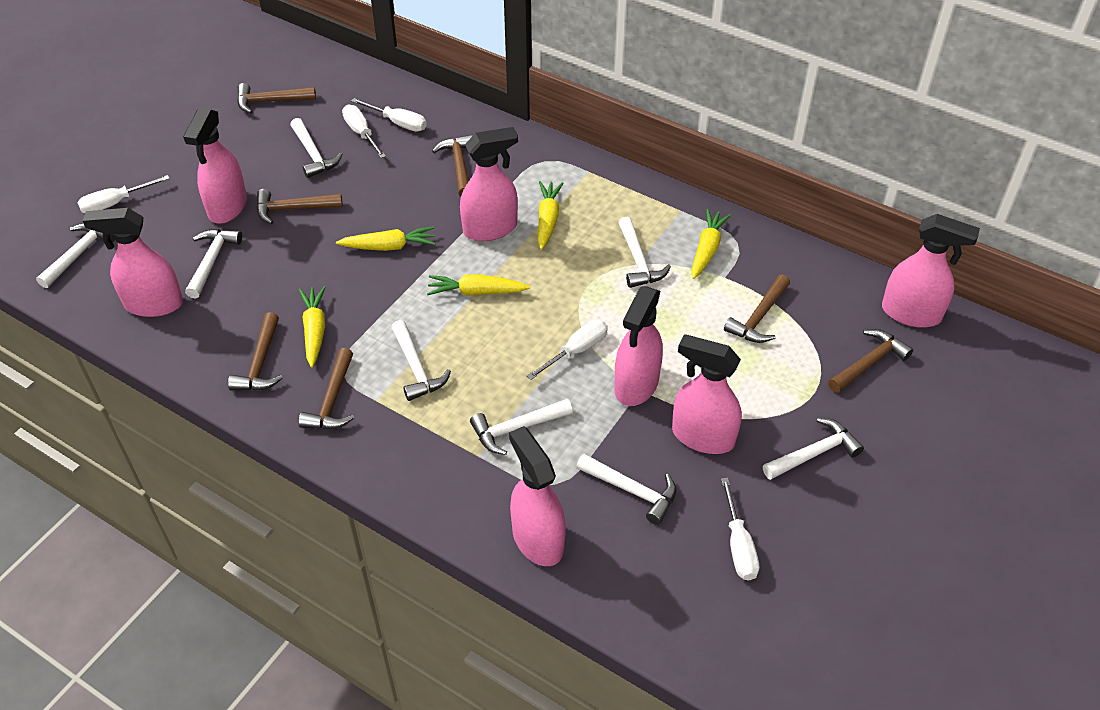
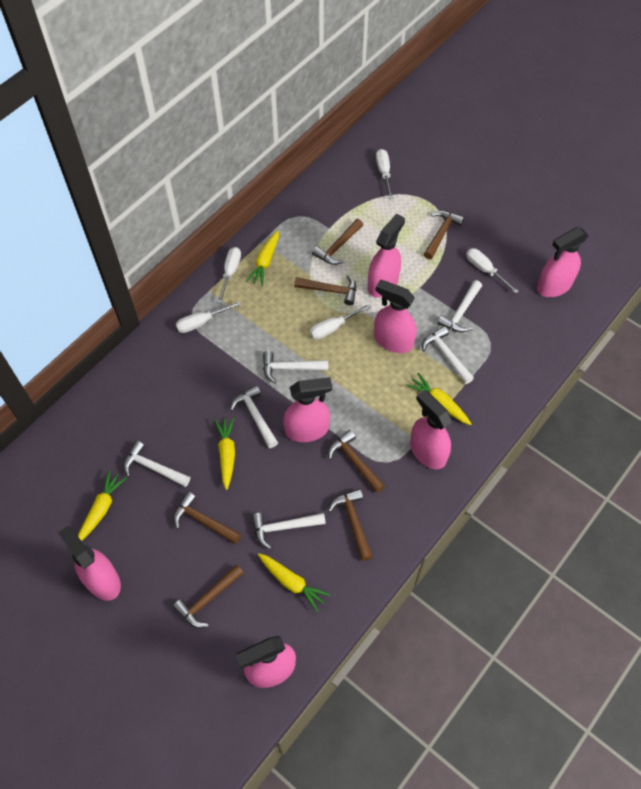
white hammer: 8 -> 6

